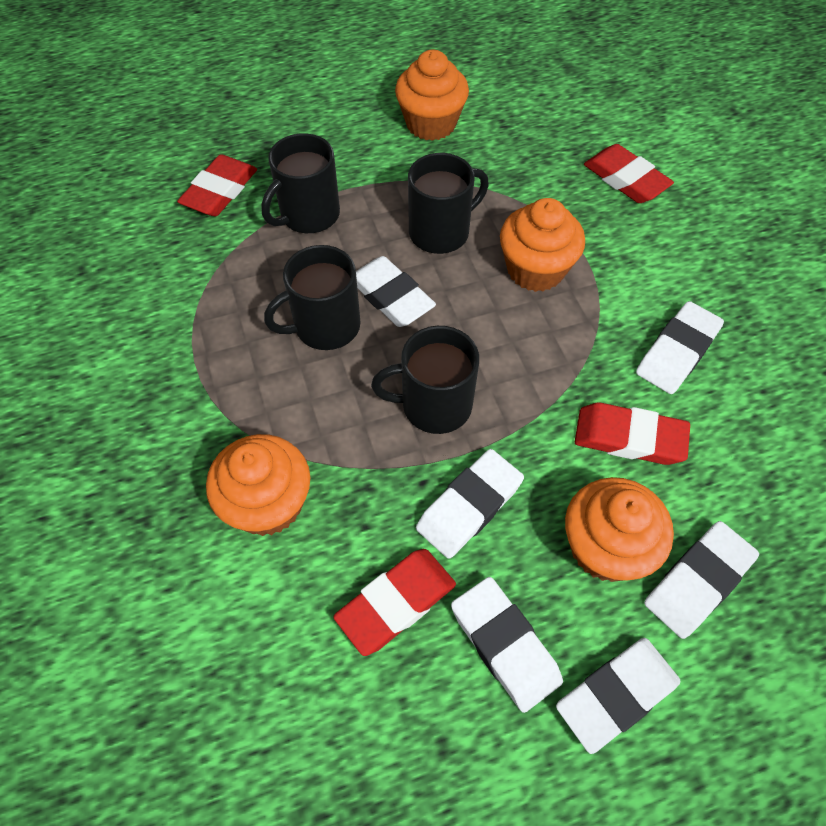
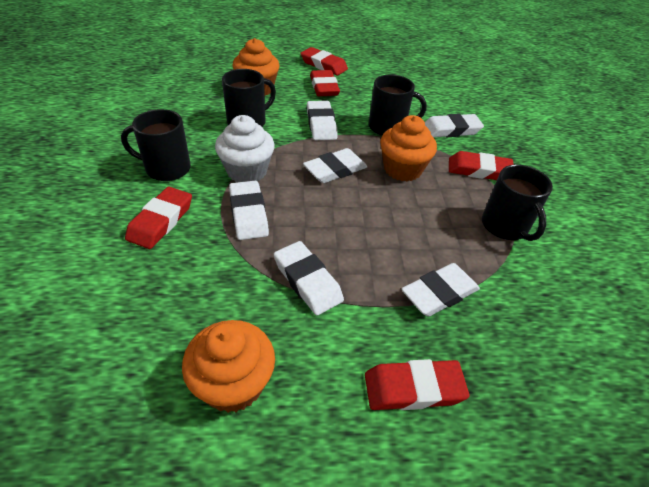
orange cupcake: 4 -> 3
red eraser: 4 -> 5
white cupcake: 0 -> 1

